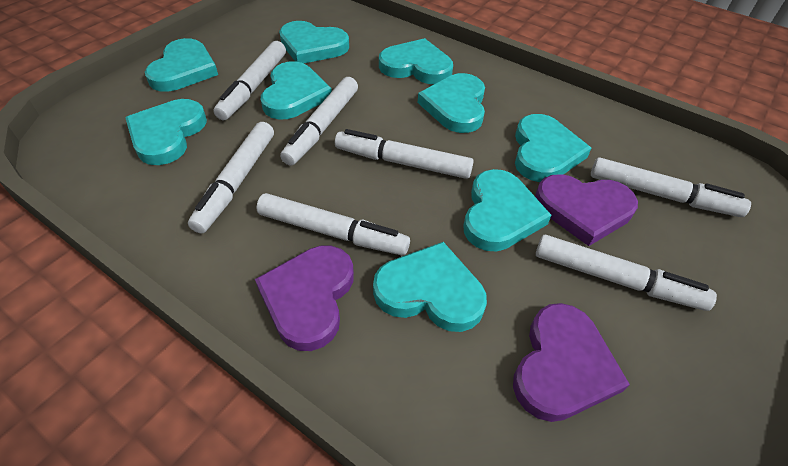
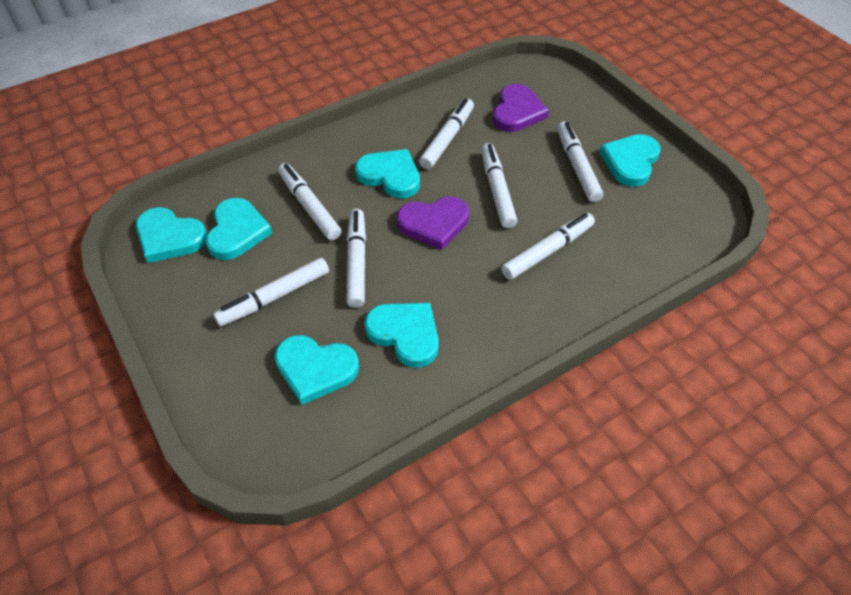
purple heart: 3 -> 2
turquoise heart: 9 -> 6

